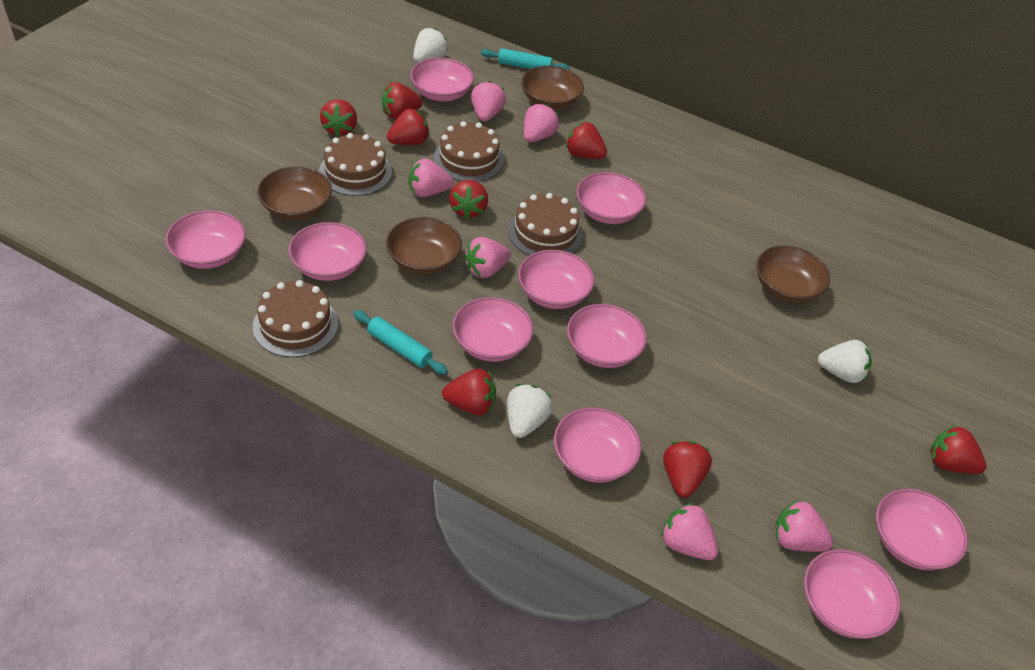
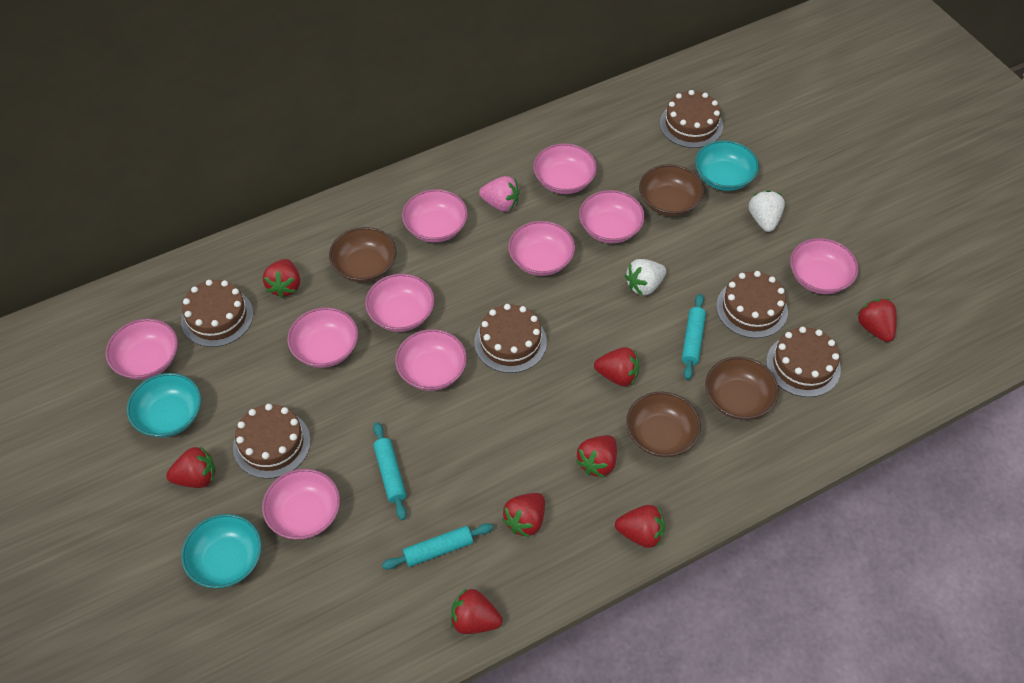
brown cake: 4 -> 6
pink strawberry: 6 -> 1
turquoise bowl: 0 -> 3
turquoise rolling pin: 2 -> 3
white strawberry: 3 -> 2

